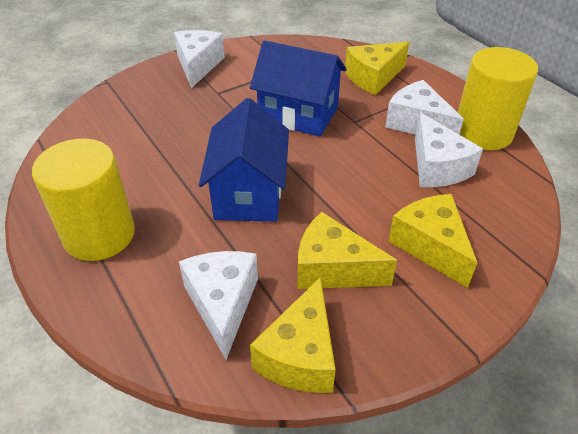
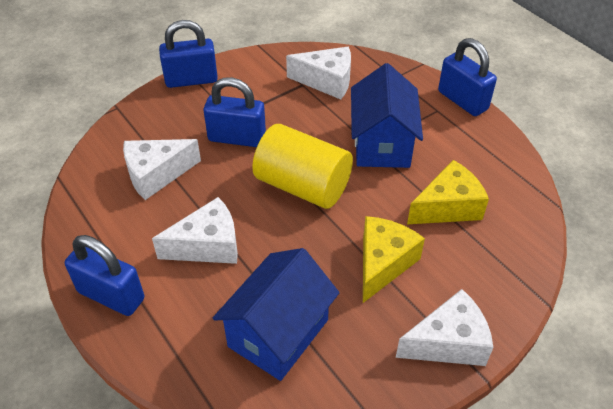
blue padlock: 0 -> 4
yellow cheese: 4 -> 2
yellow cylinder: 2 -> 1

